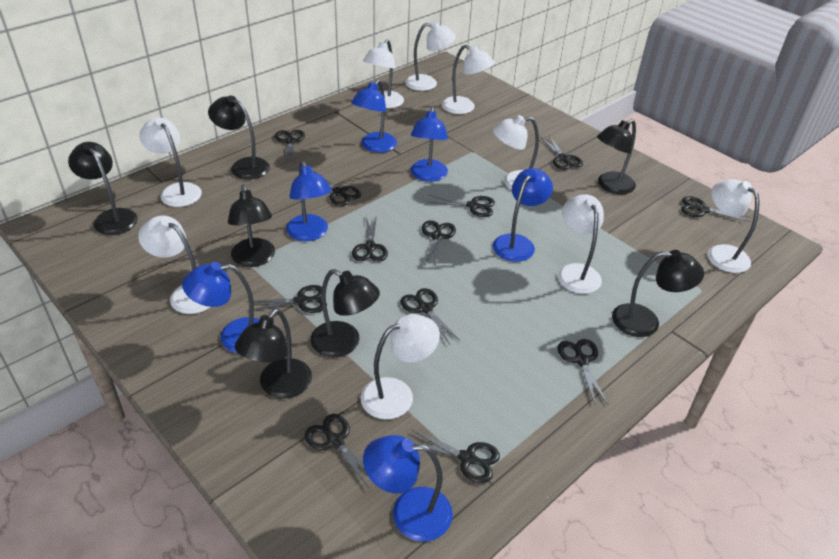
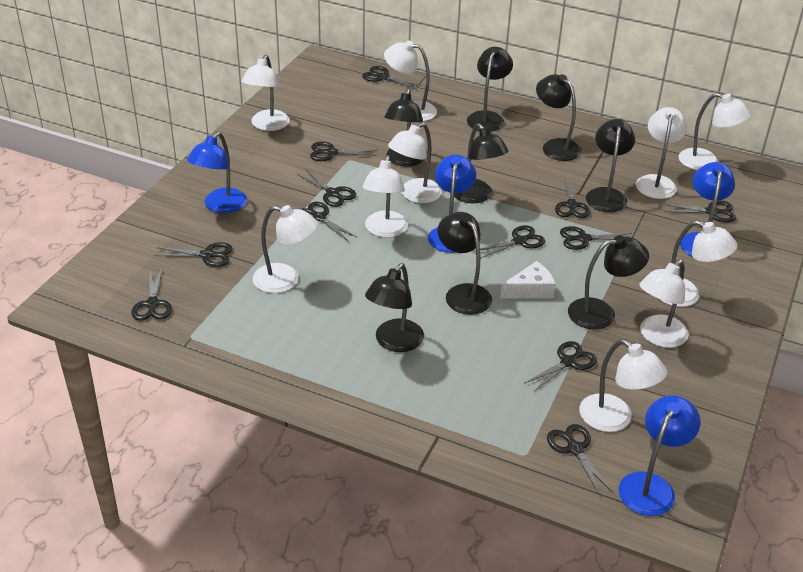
black lamp: 7 -> 8
blue lamp: 6 -> 4
white cheese: 0 -> 1
white lamp: 9 -> 10

